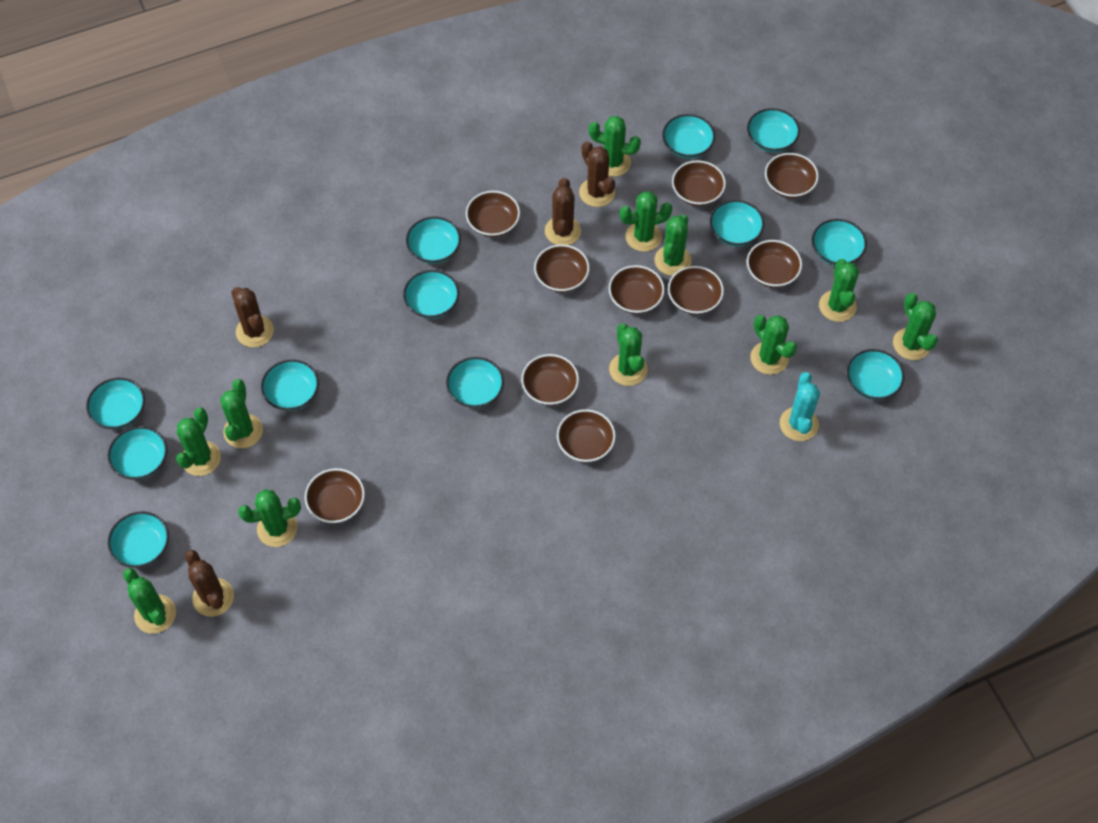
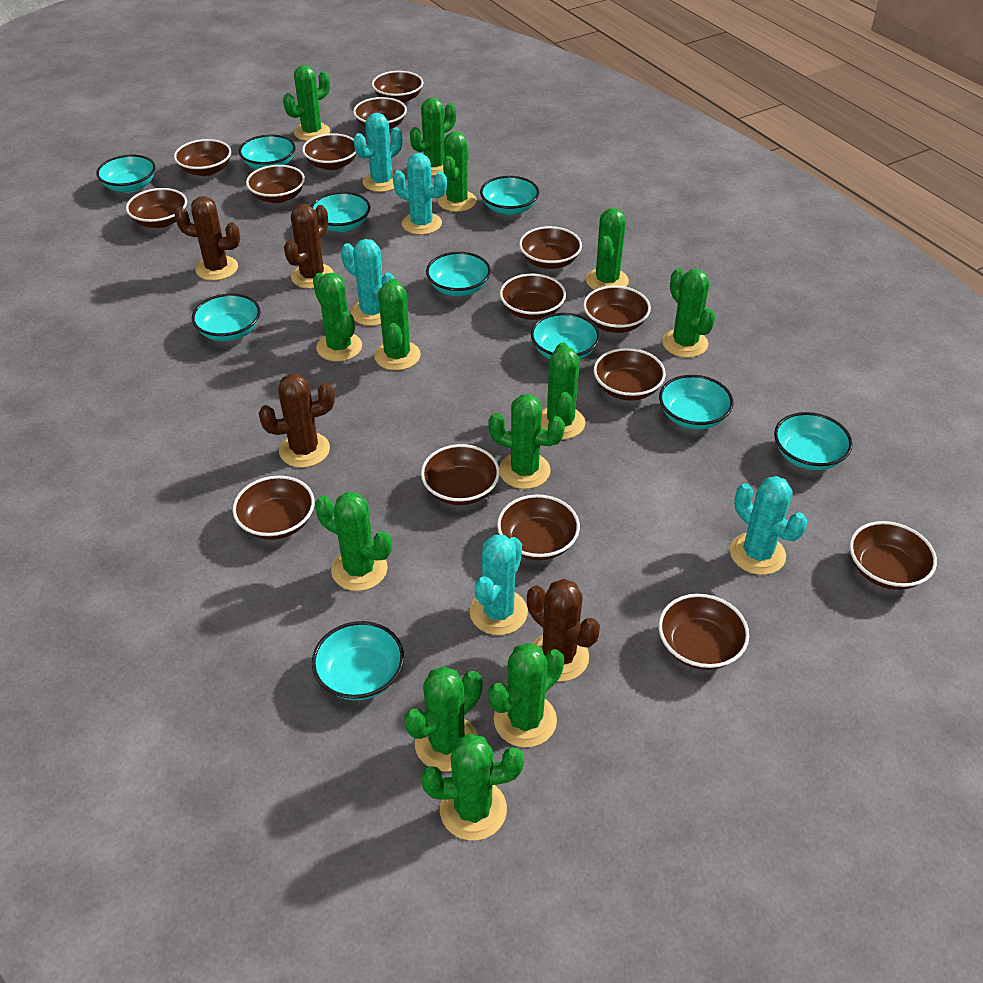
brown bowl: 10 -> 15
green cactus: 11 -> 13
turquoise bowl: 12 -> 10
turquoise cactus: 1 -> 5

